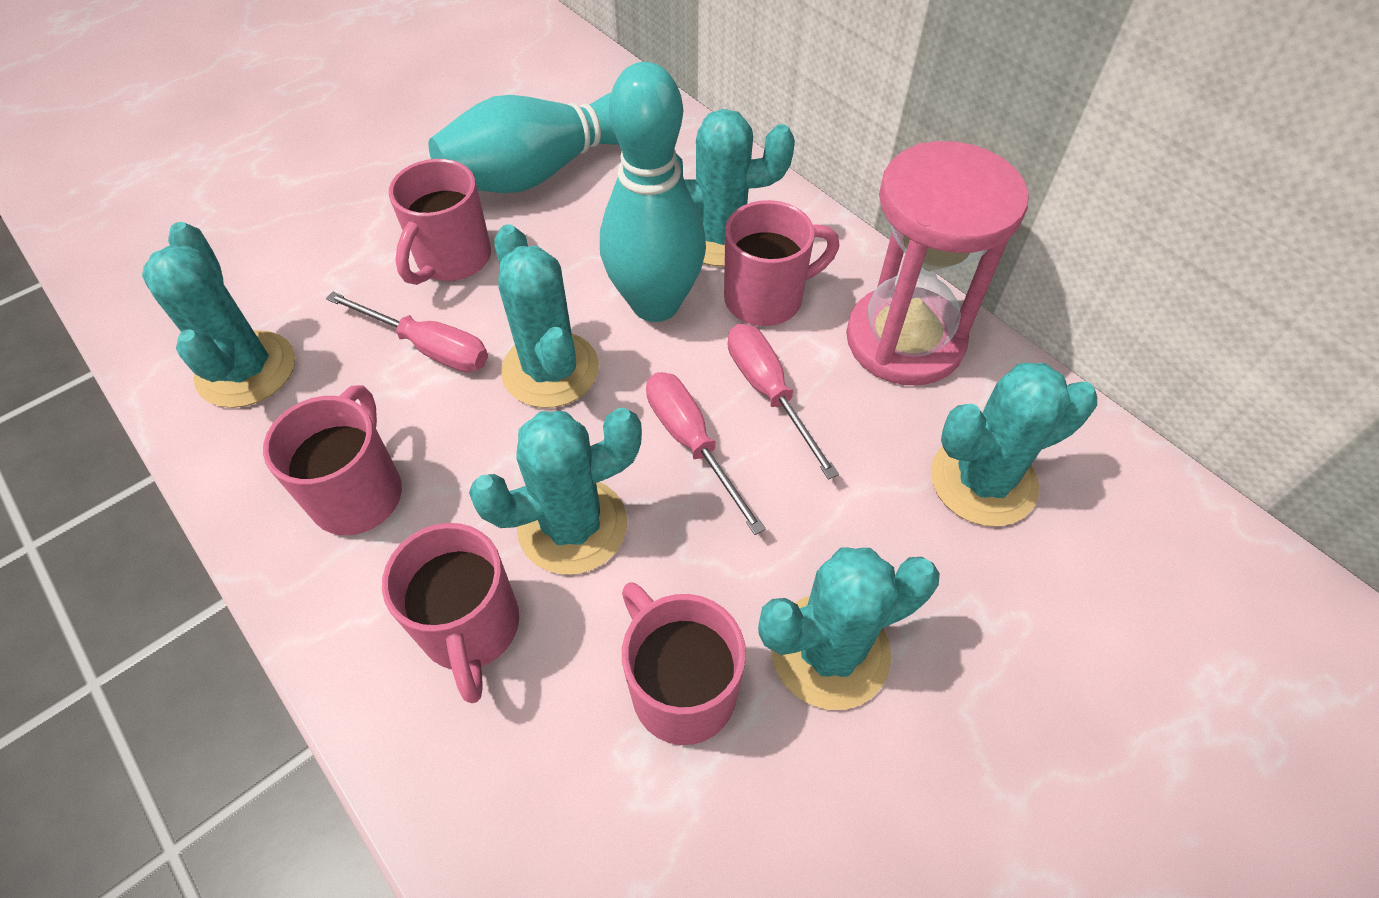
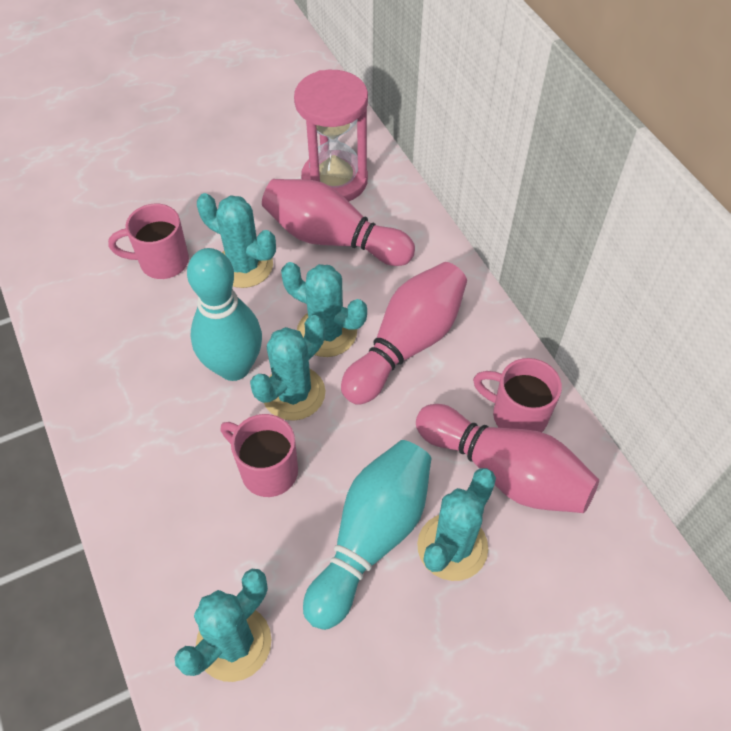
pink bowling pin: 0 -> 3
pink mug: 5 -> 3
pink screwdriver: 3 -> 0
turquoise cactus: 6 -> 5

